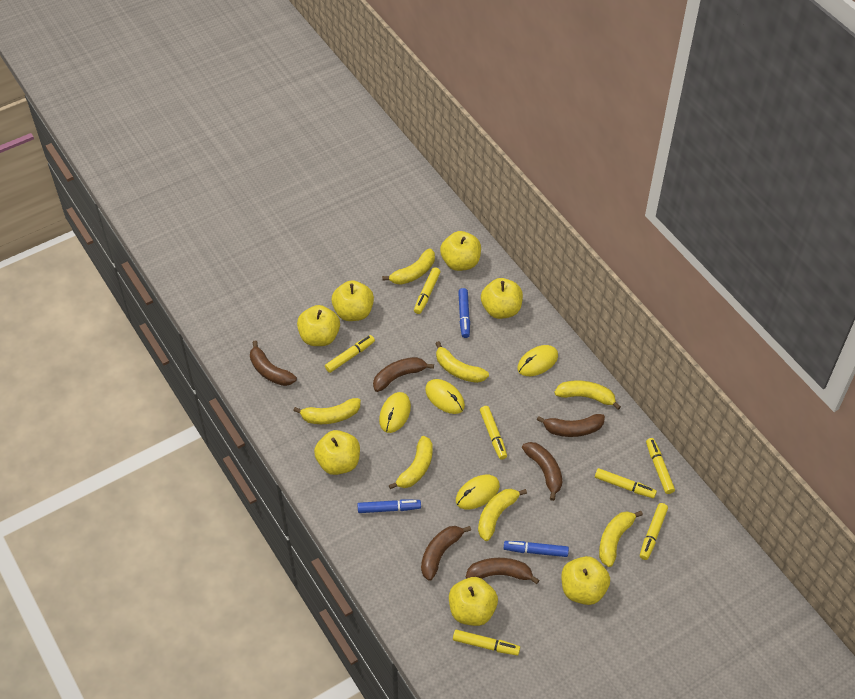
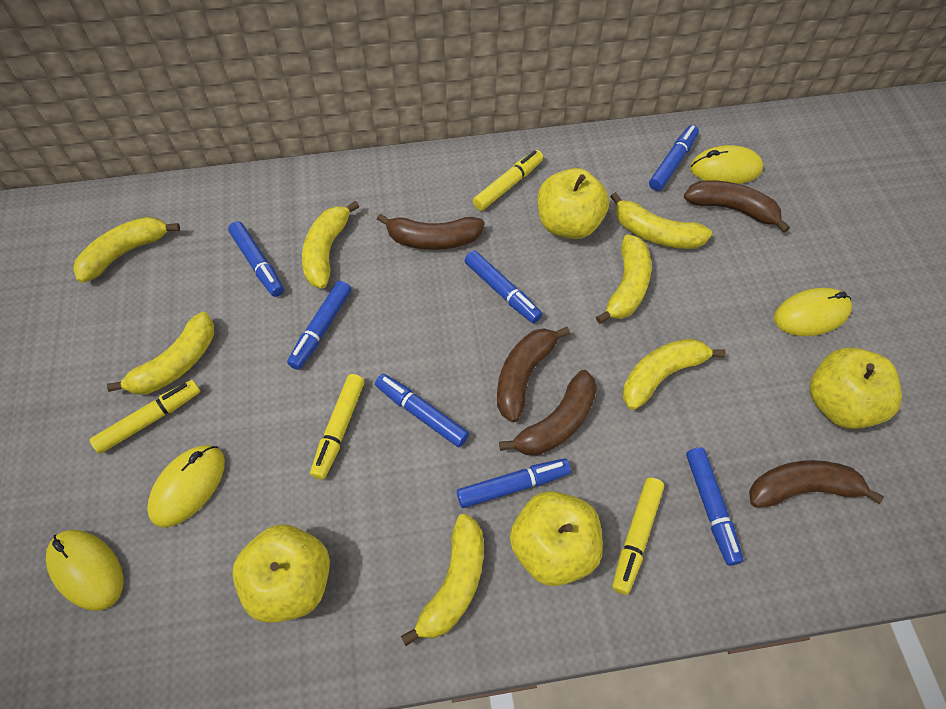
blue marker: 3 -> 7
brown banana: 6 -> 5
yellow apple: 7 -> 4
yellow marker: 7 -> 4

